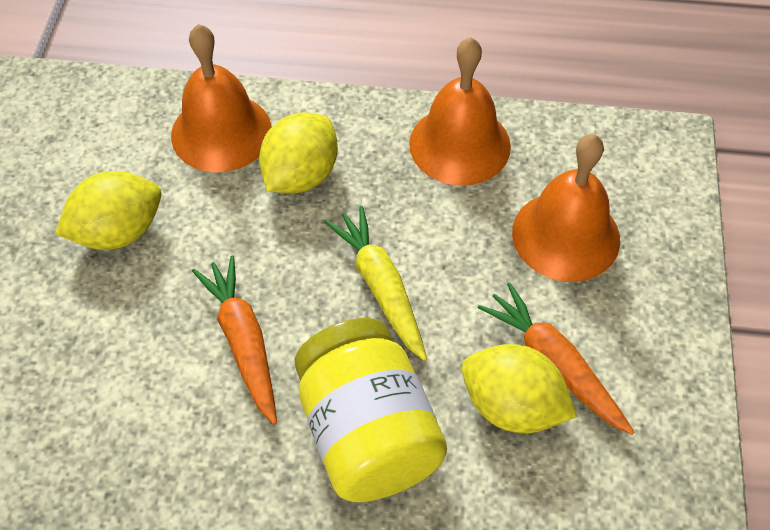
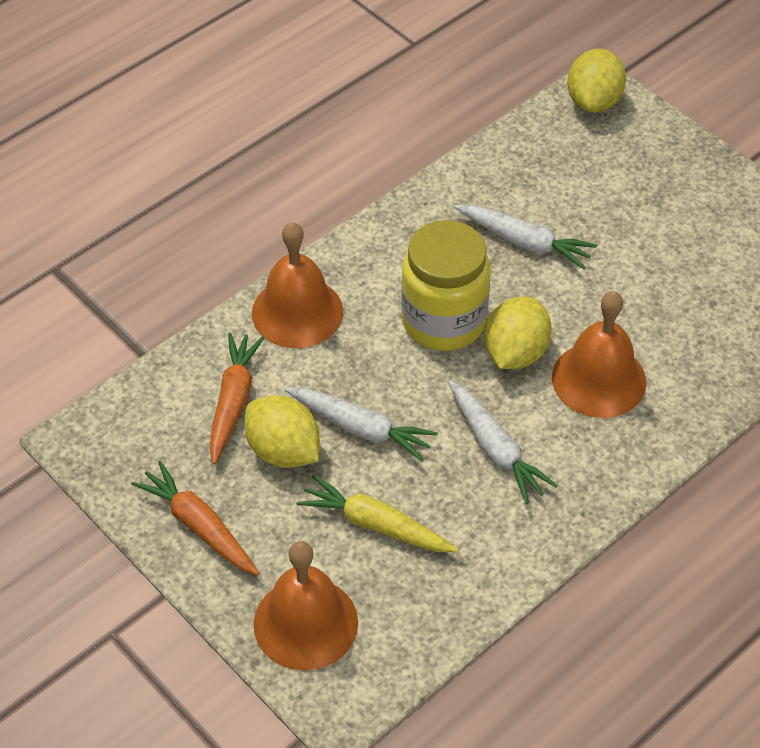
white carrot: 0 -> 3

